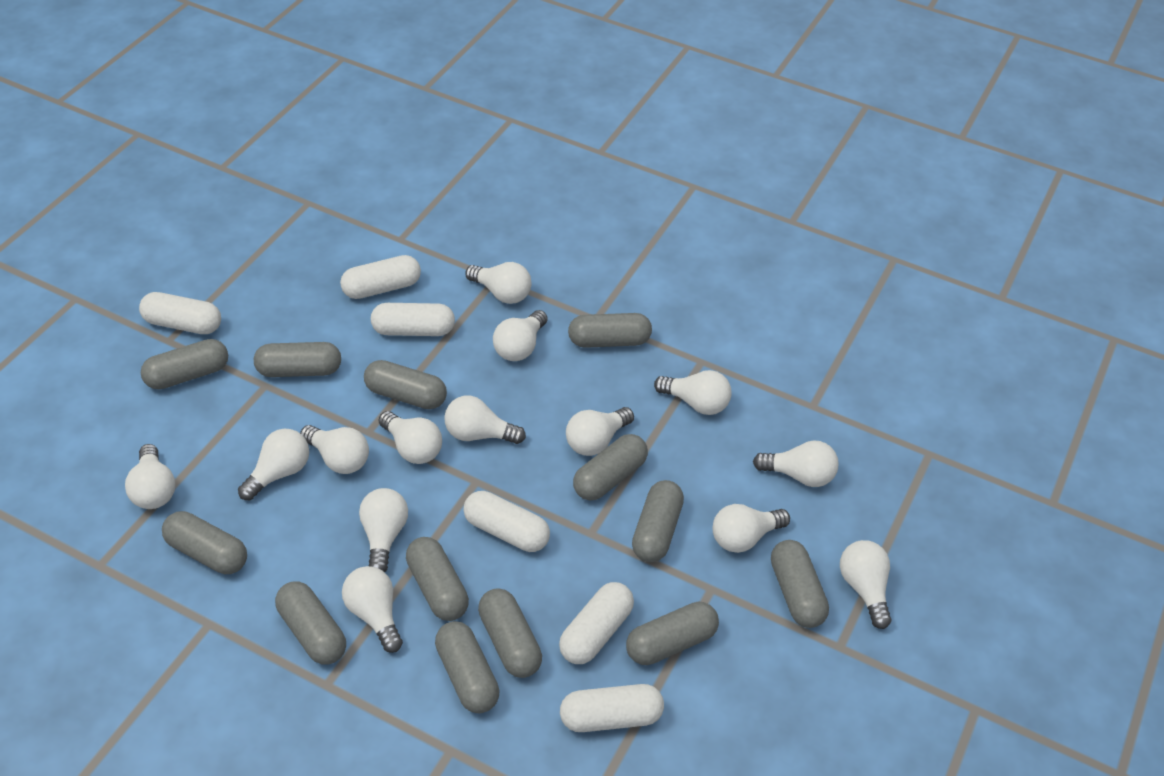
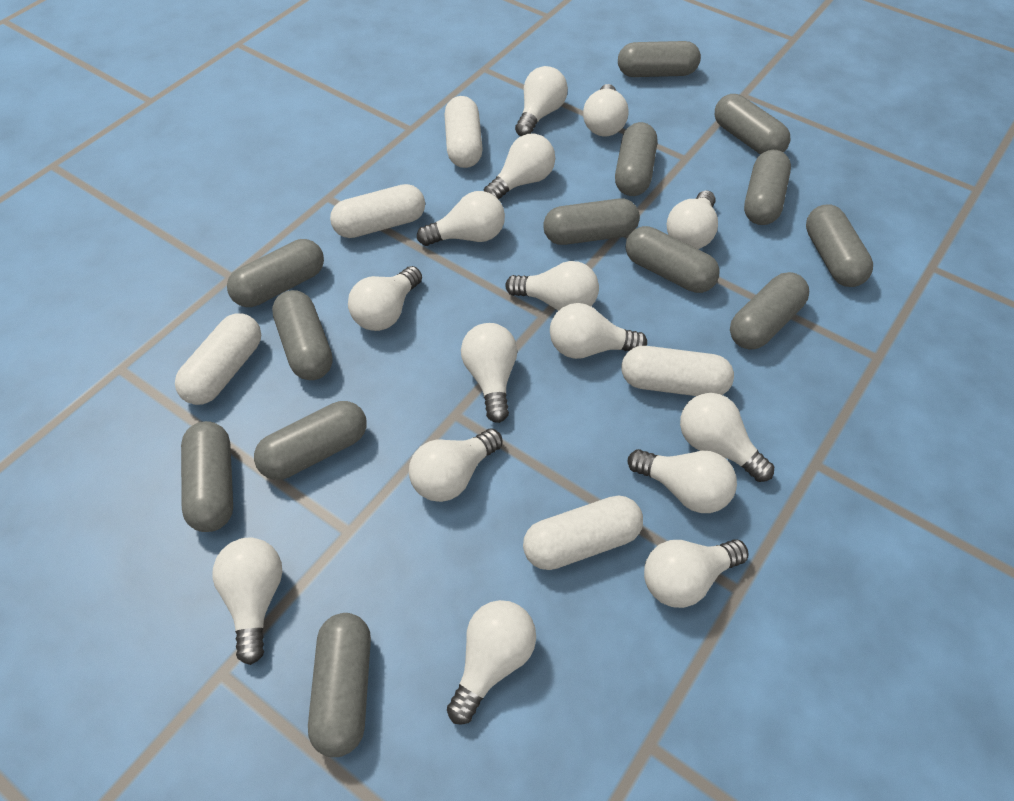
white capsule: 6 -> 5
white light bulb: 14 -> 15

